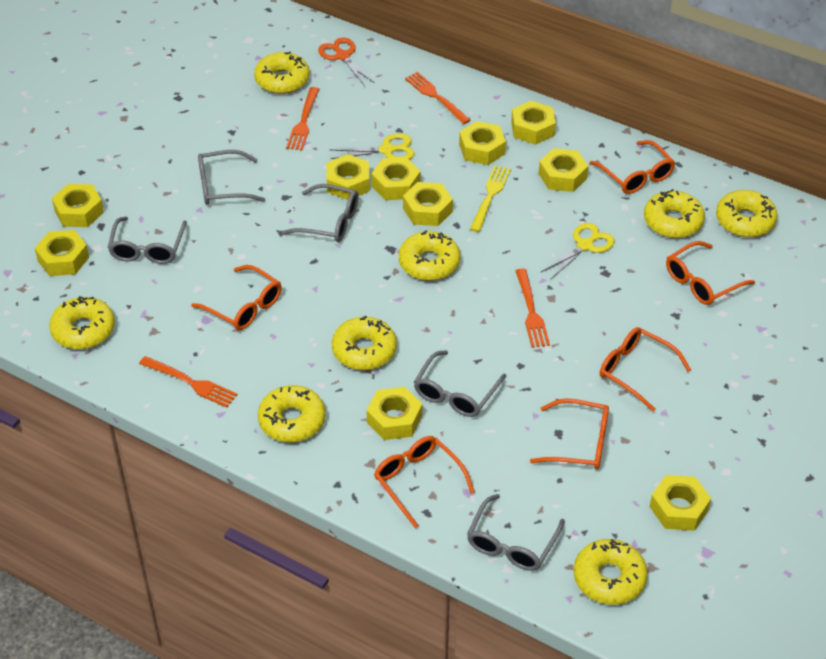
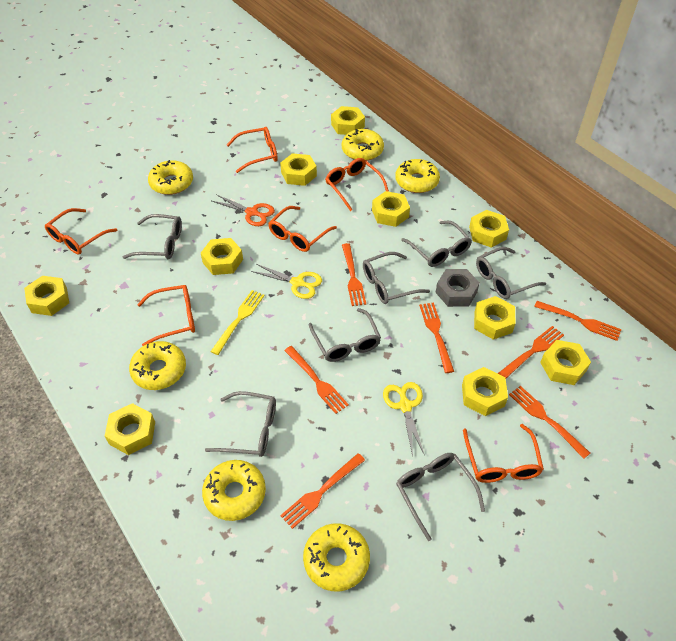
grey glasses: 5 -> 7
grey nut: 0 -> 1
orange fork: 4 -> 7
yellow donut: 8 -> 6

